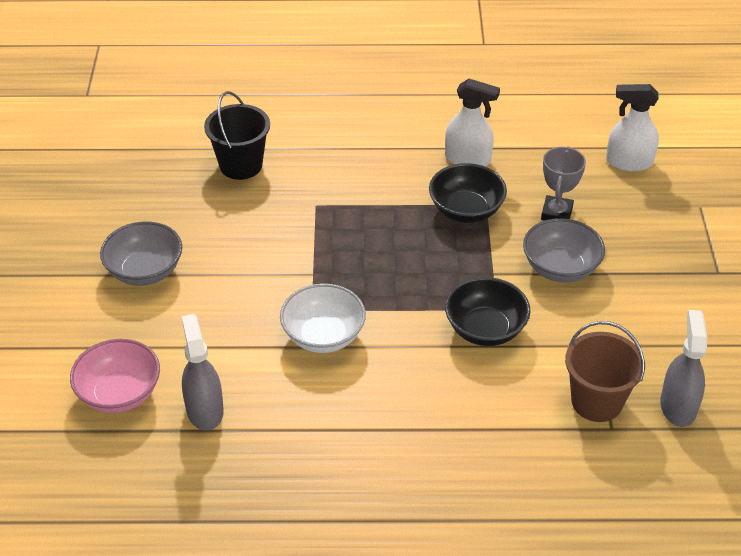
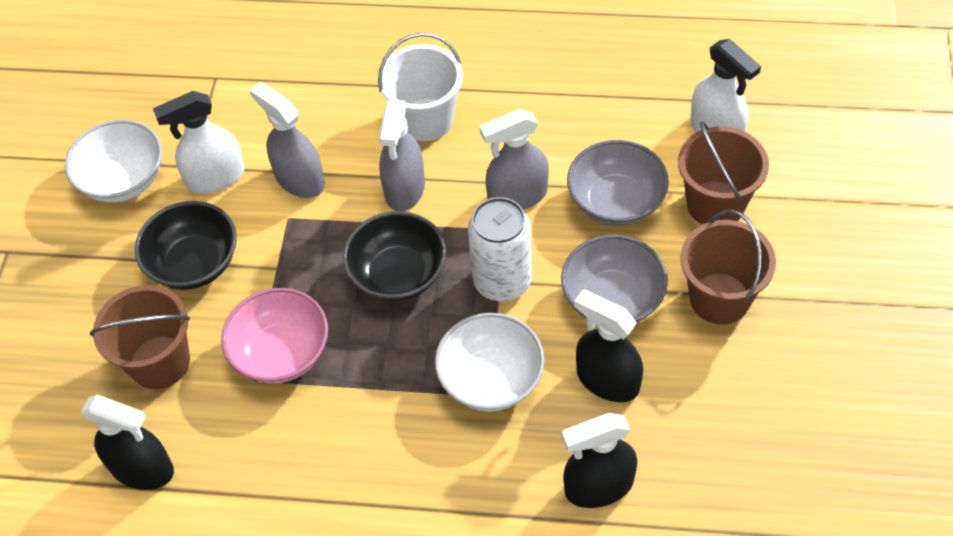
black bucket: 1 -> 0
black spray bottle: 0 -> 3
brown bucket: 1 -> 3
grey spray bottle: 2 -> 3
grey trophy: 1 -> 0
white bowl: 1 -> 2
white bucket: 0 -> 1
white can: 0 -> 1

